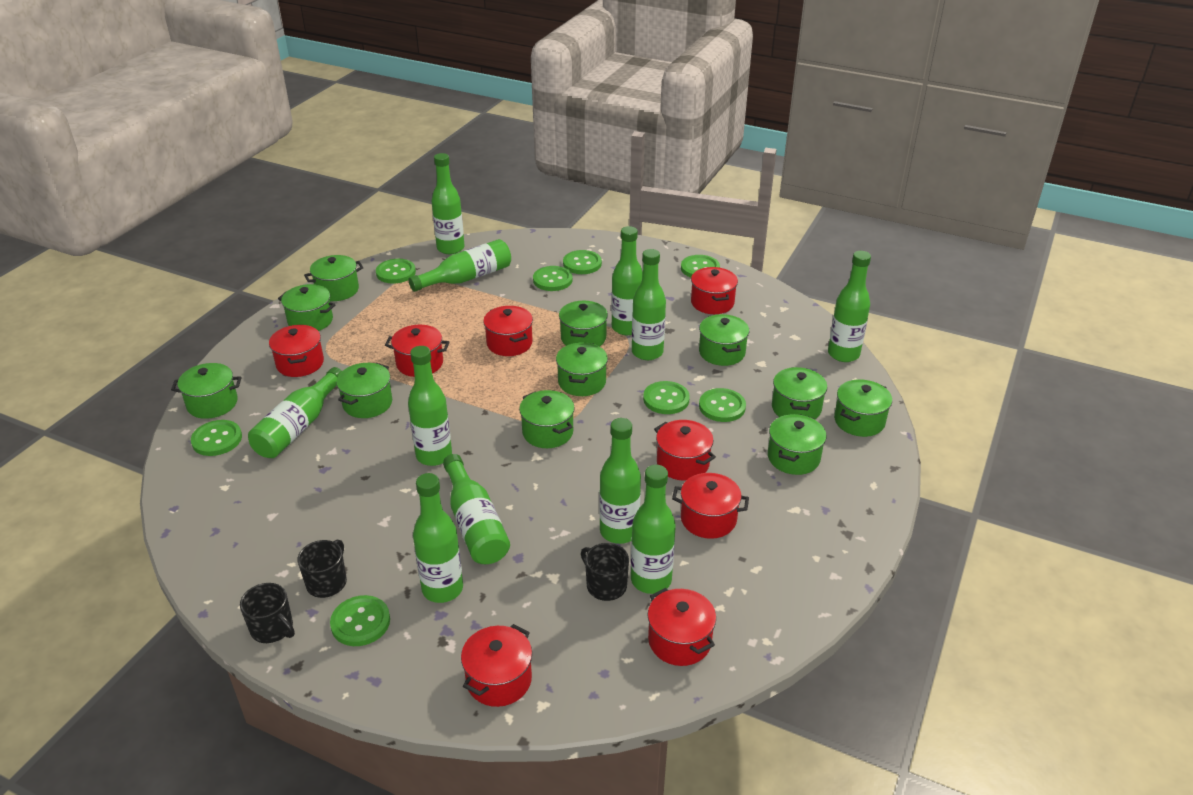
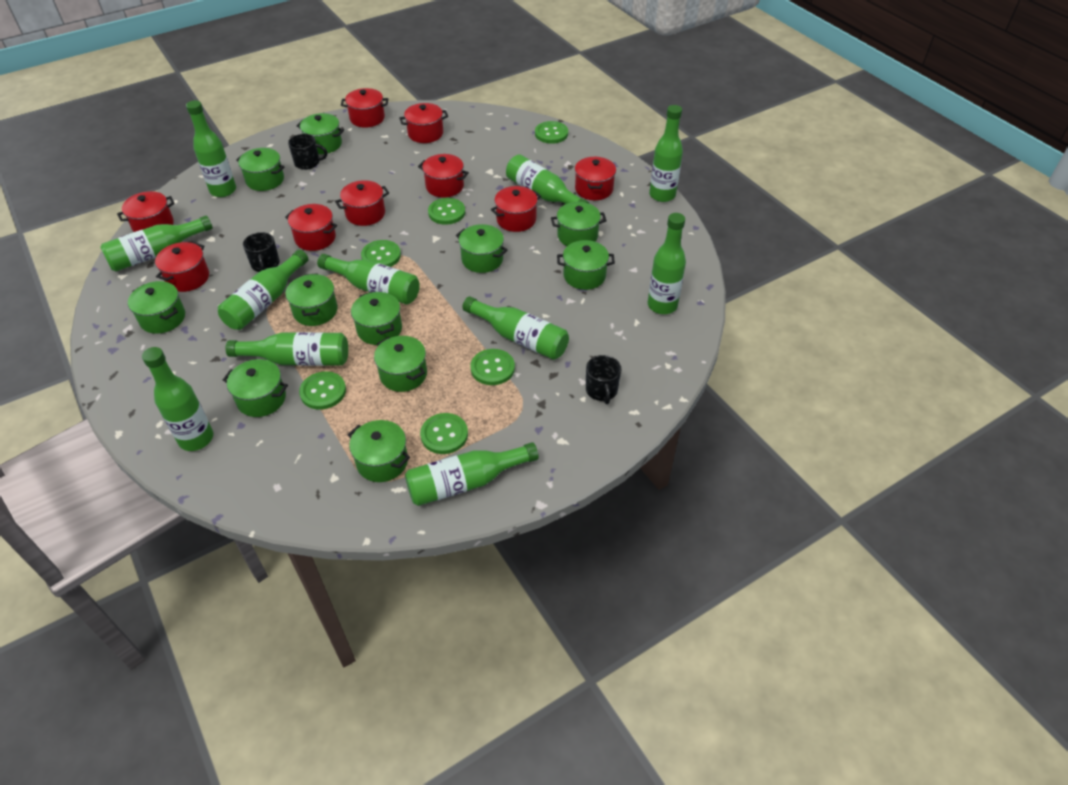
green button: 8 -> 6
red pot: 8 -> 9

